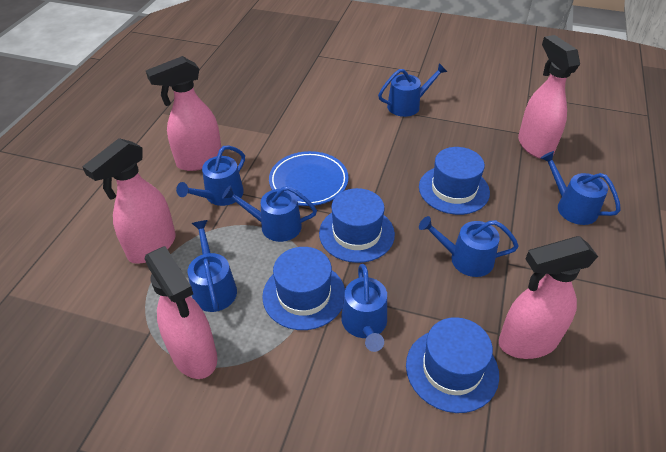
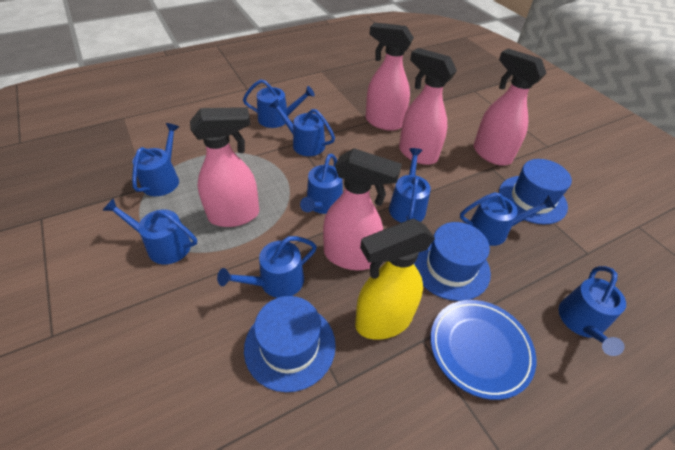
blue hat: 4 -> 3
blue watering can: 7 -> 9
yellow spray bottle: 0 -> 1

